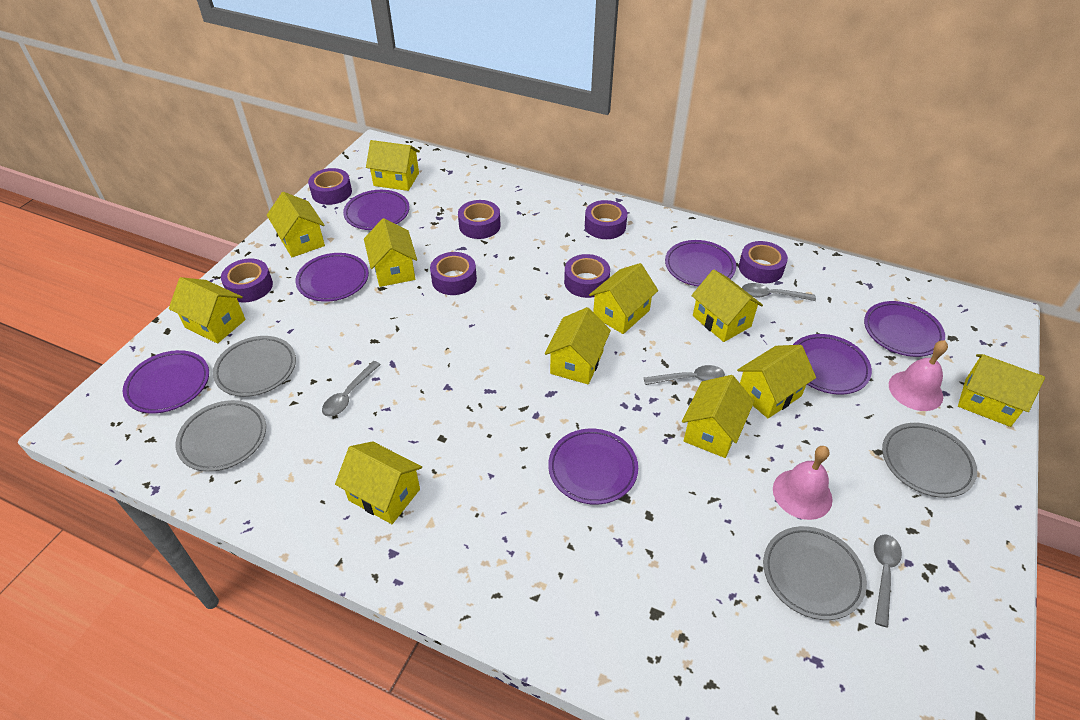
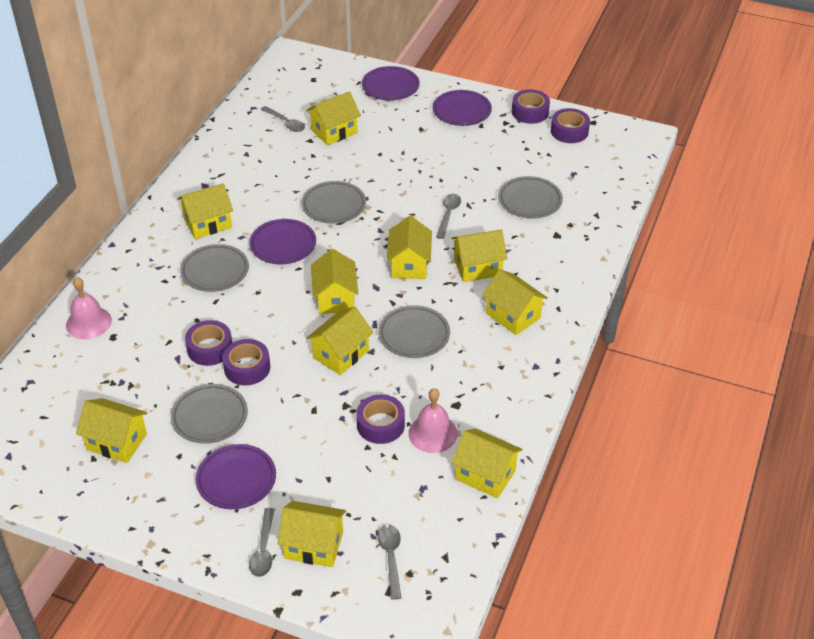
grey plate: 4 -> 5
purple plate: 7 -> 4
purple tape: 7 -> 5
yellow house: 11 -> 10

